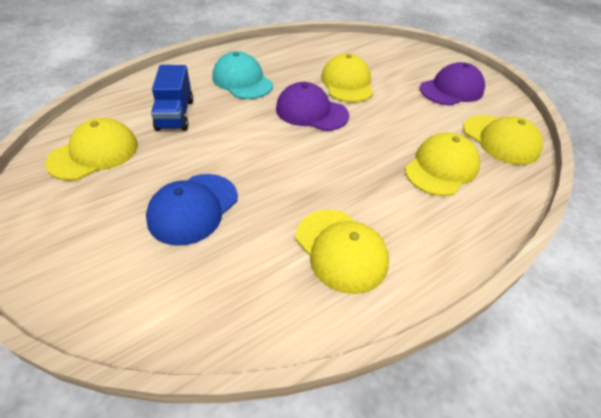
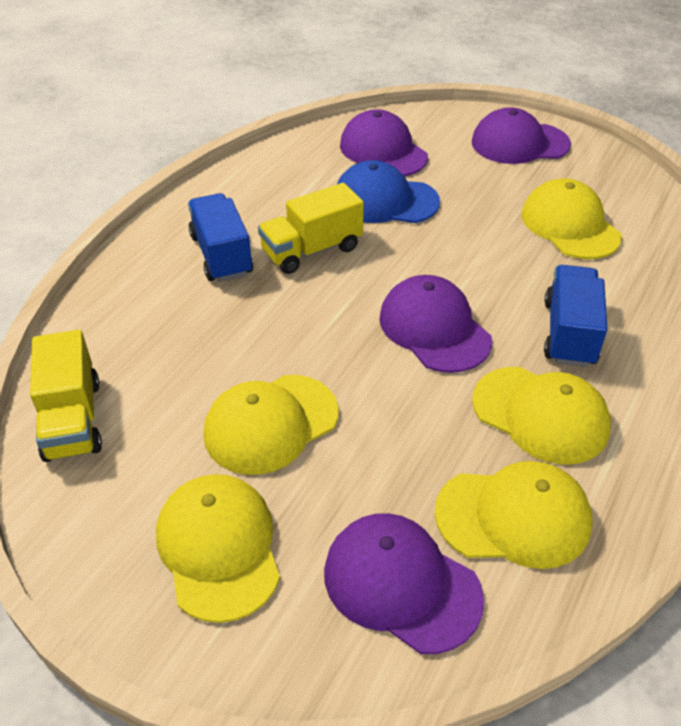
blue truck: 1 -> 2
purple cap: 2 -> 4
turquoise cap: 1 -> 0
yellow truck: 0 -> 2

